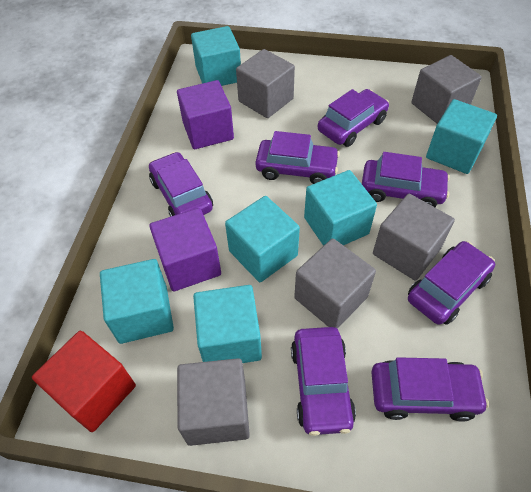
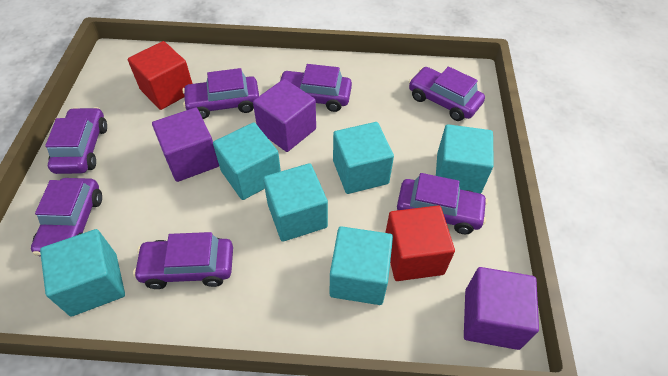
grey cube: 5 -> 0
purple cube: 2 -> 3
red cube: 1 -> 2

